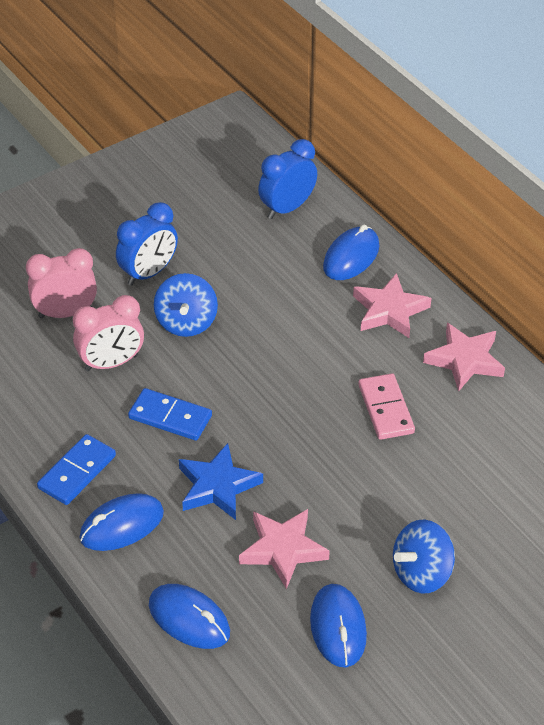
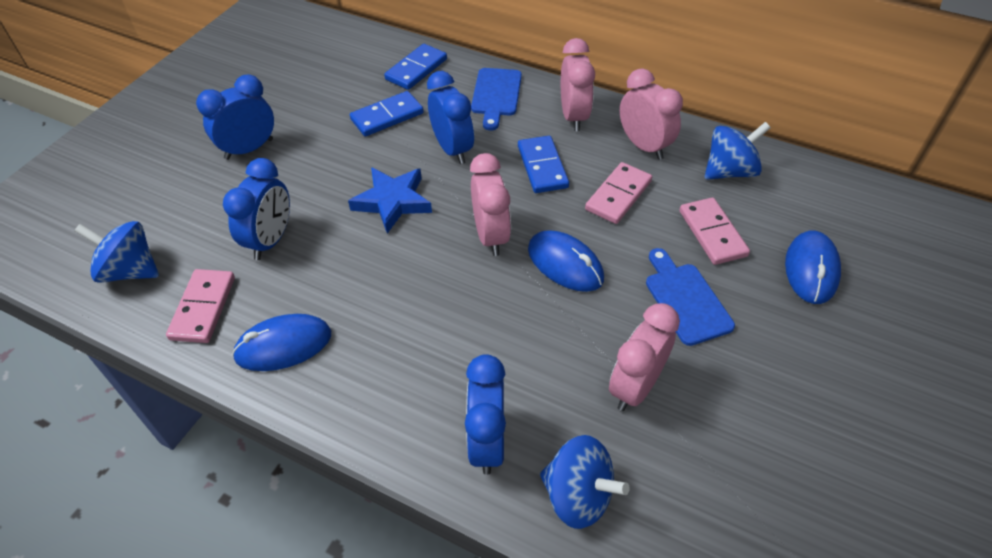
blue clock: 2 -> 4
blue cutting board: 0 -> 2
blue domino: 2 -> 3
blue mouse: 4 -> 3
blue spinning top: 2 -> 3
pink clock: 2 -> 4
pink domino: 1 -> 3
pink star: 3 -> 0

